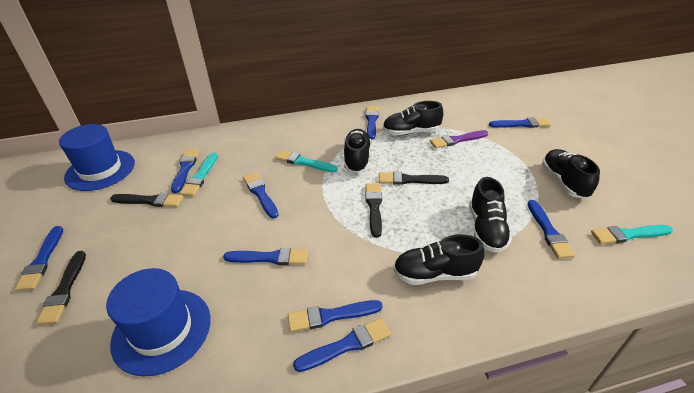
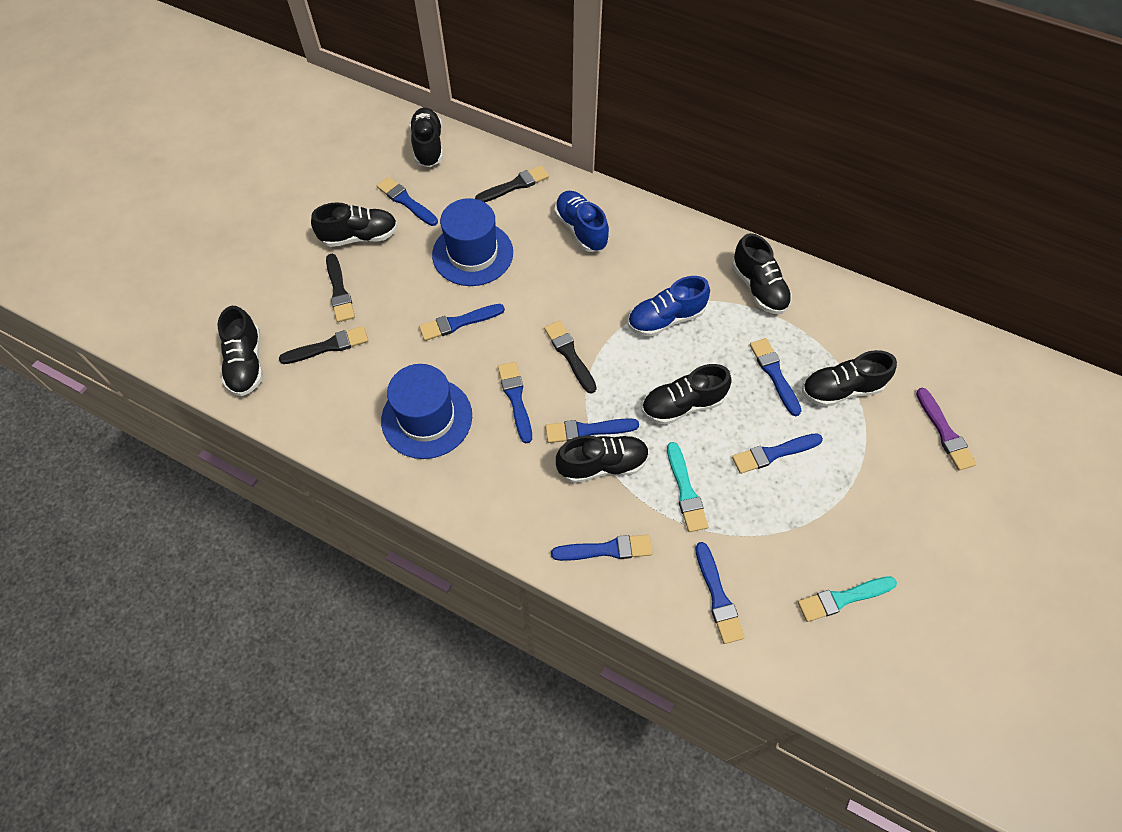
black shoe: 5 -> 7
blue brush: 9 -> 8
blue shoe: 0 -> 2
turquoise brush: 3 -> 2

